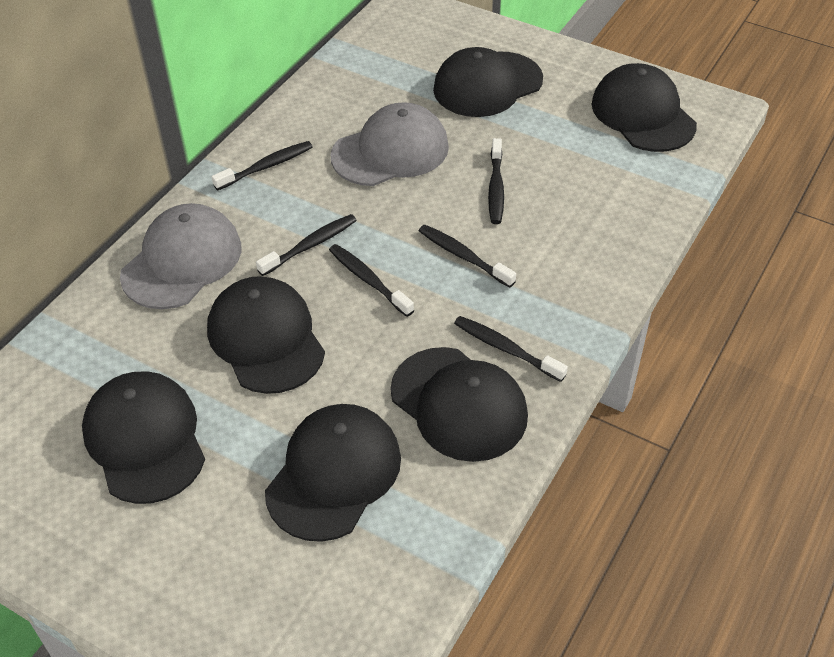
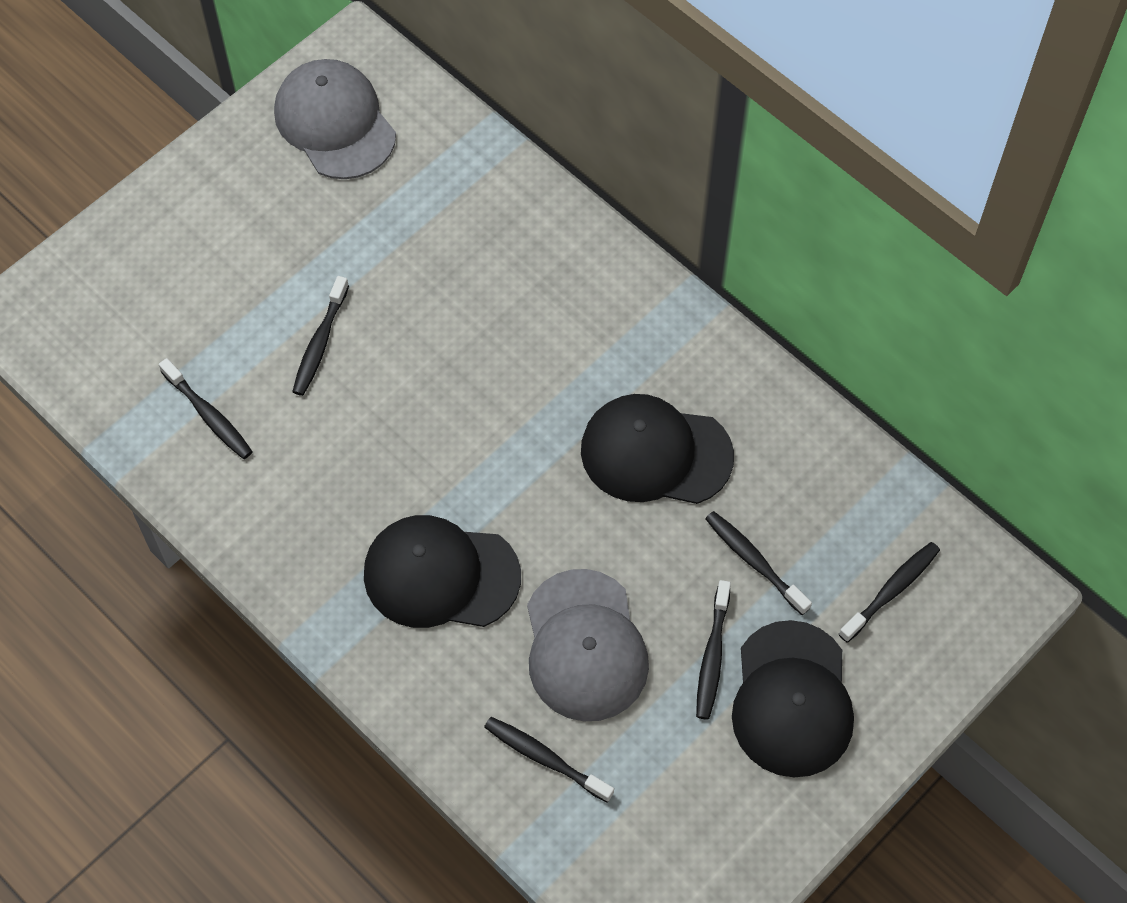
black cap: 6 -> 3

